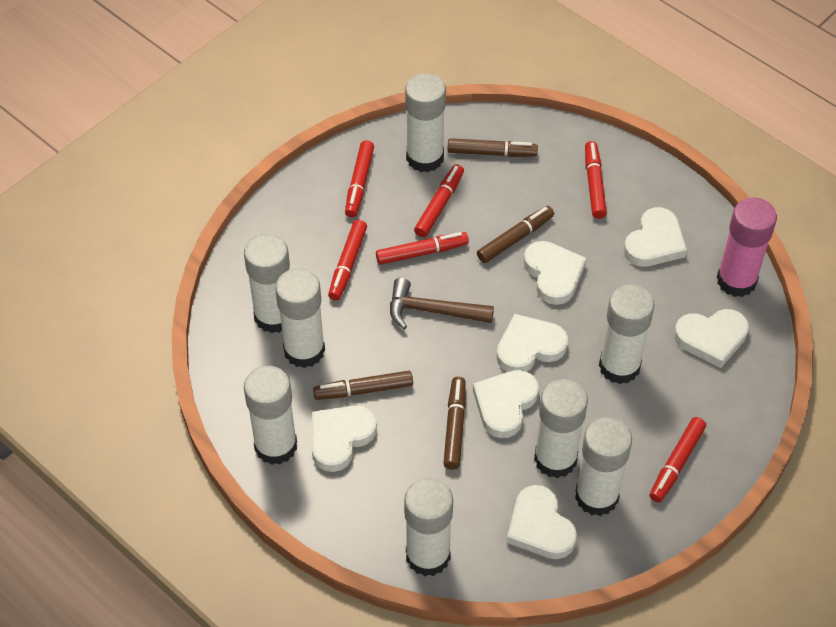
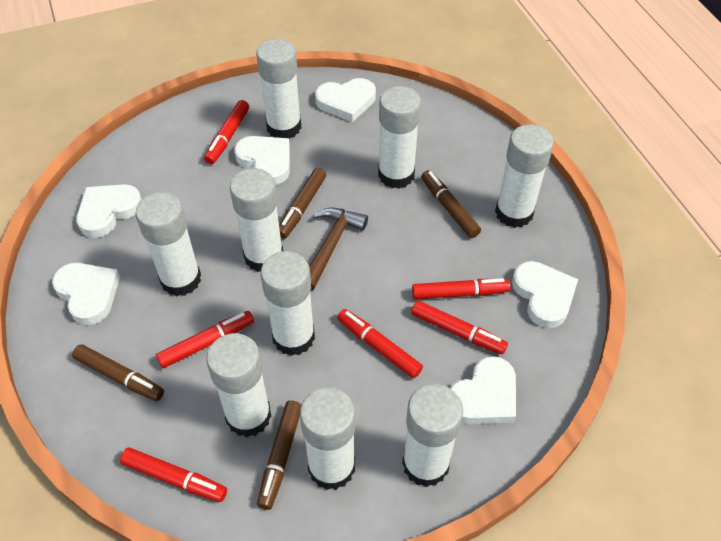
pink glue stick: 1 -> 0
white glue stick: 8 -> 9
white heart: 7 -> 6

